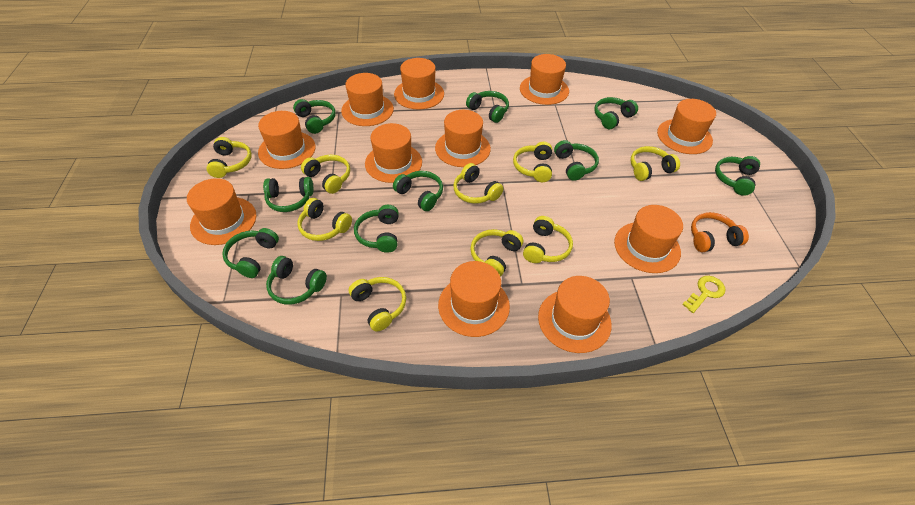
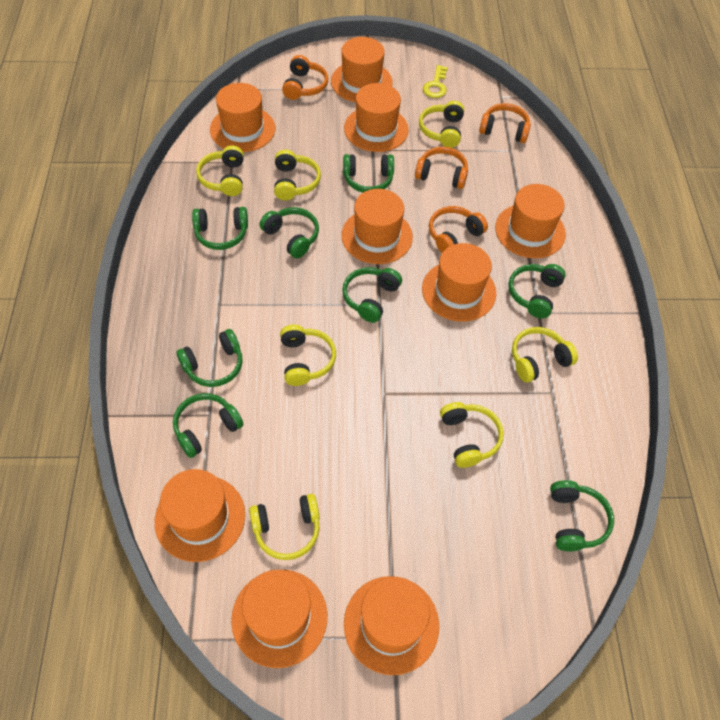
green headphones: 10 -> 8
orange hat: 11 -> 9
orange headphones: 1 -> 4
yellow headphones: 9 -> 7

